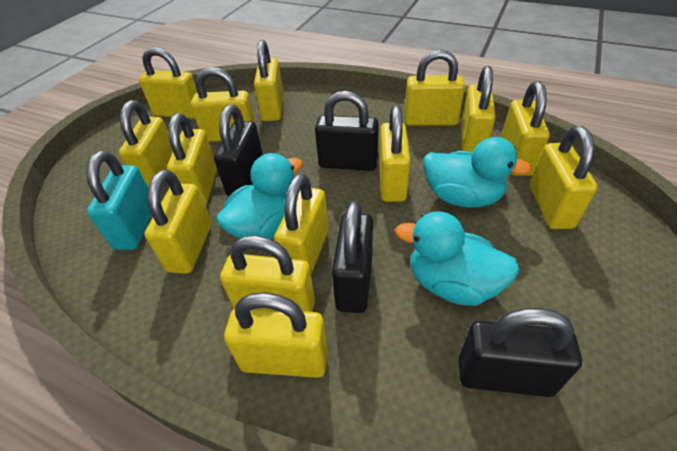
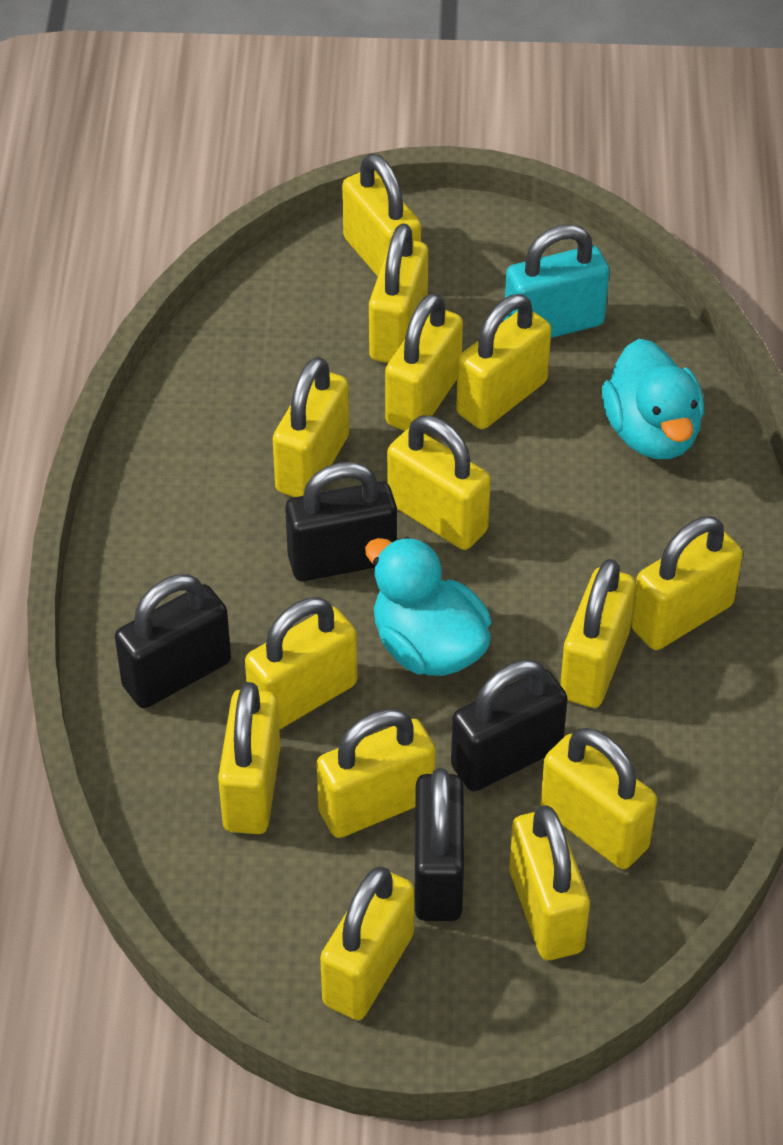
turquoise duck: 3 -> 2

